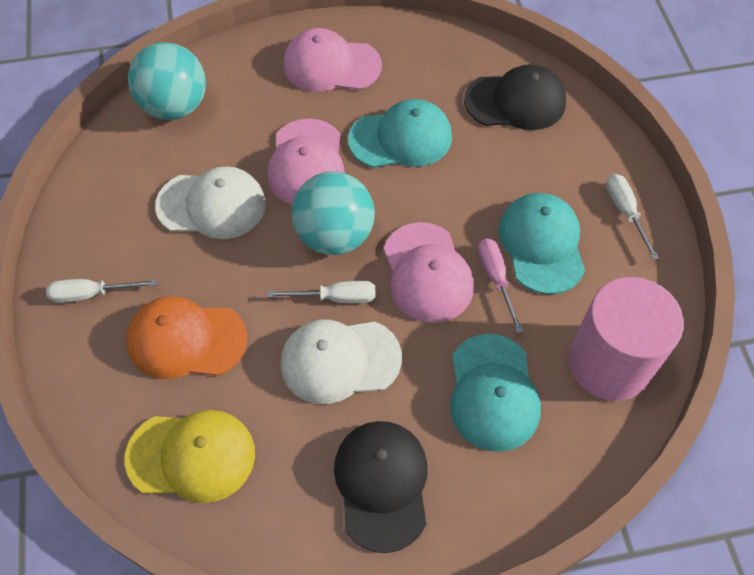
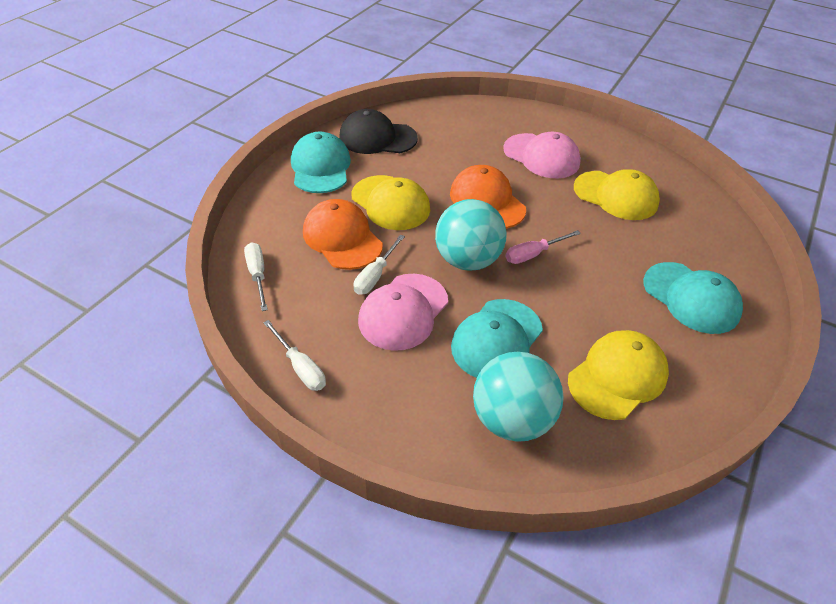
black cap: 2 -> 1
orange cap: 1 -> 2
pink cap: 3 -> 2
pink cylinder: 1 -> 0
white cap: 2 -> 0
yellow cap: 1 -> 3

